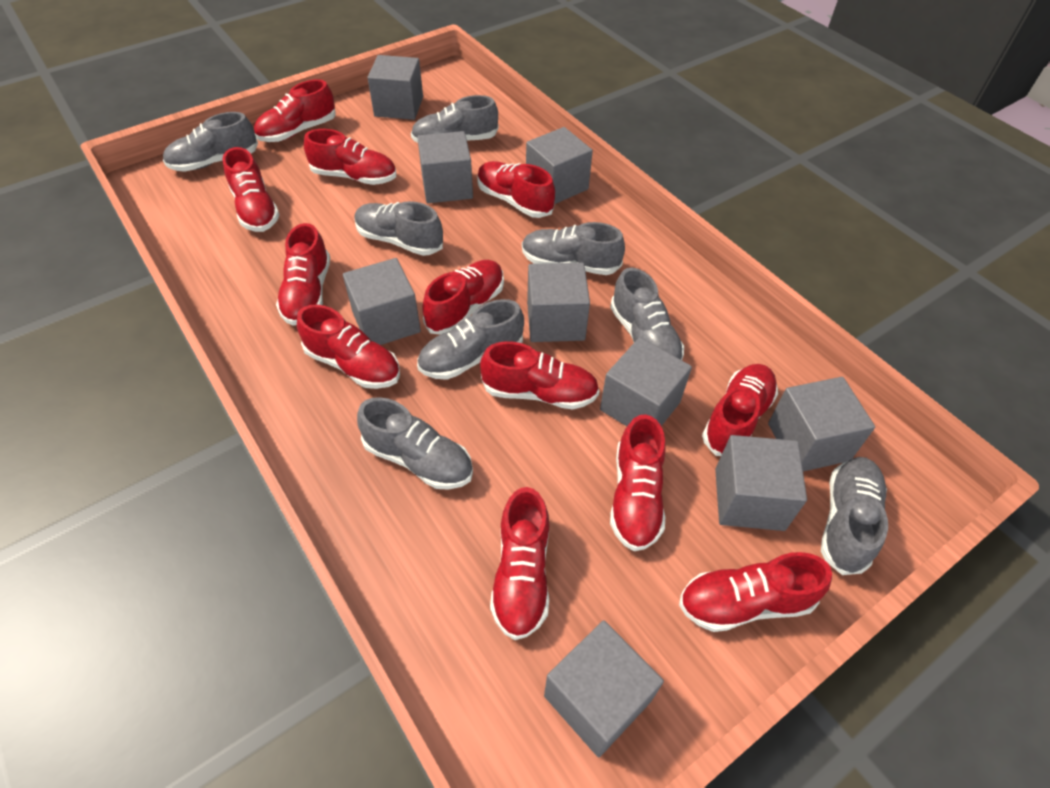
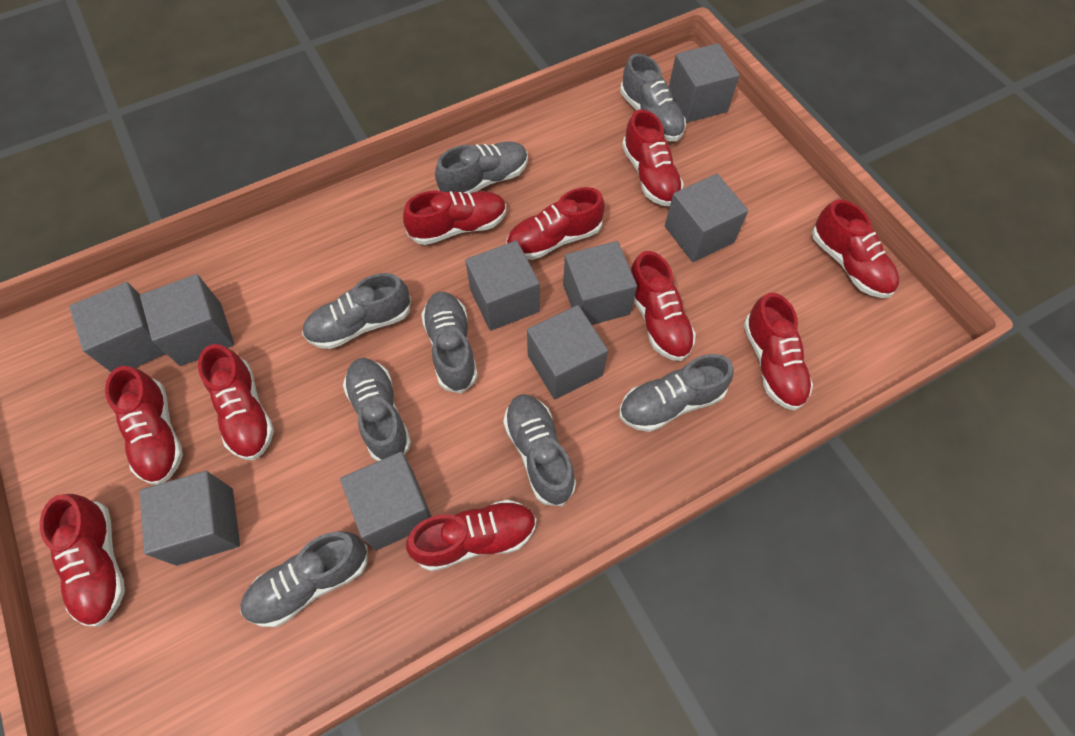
red shoe: 12 -> 10

